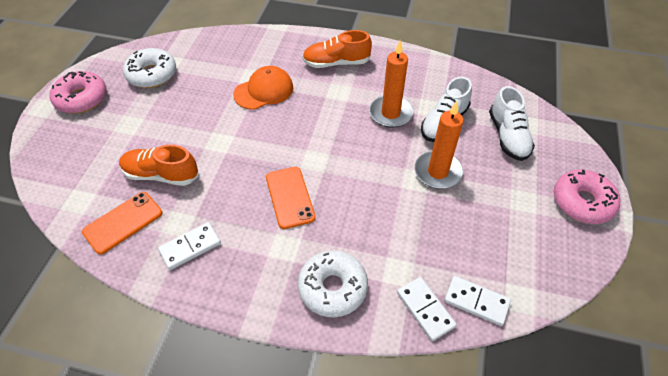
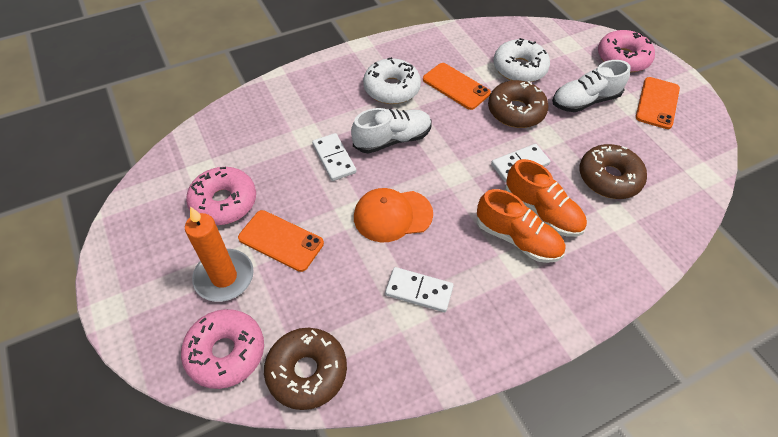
brown donut: 0 -> 3
orange candle: 2 -> 1
orange phone: 2 -> 3
pink donut: 2 -> 3

